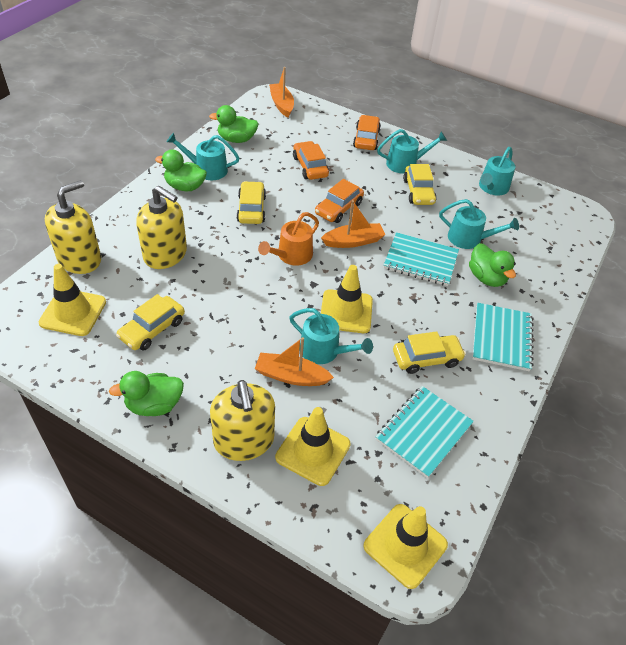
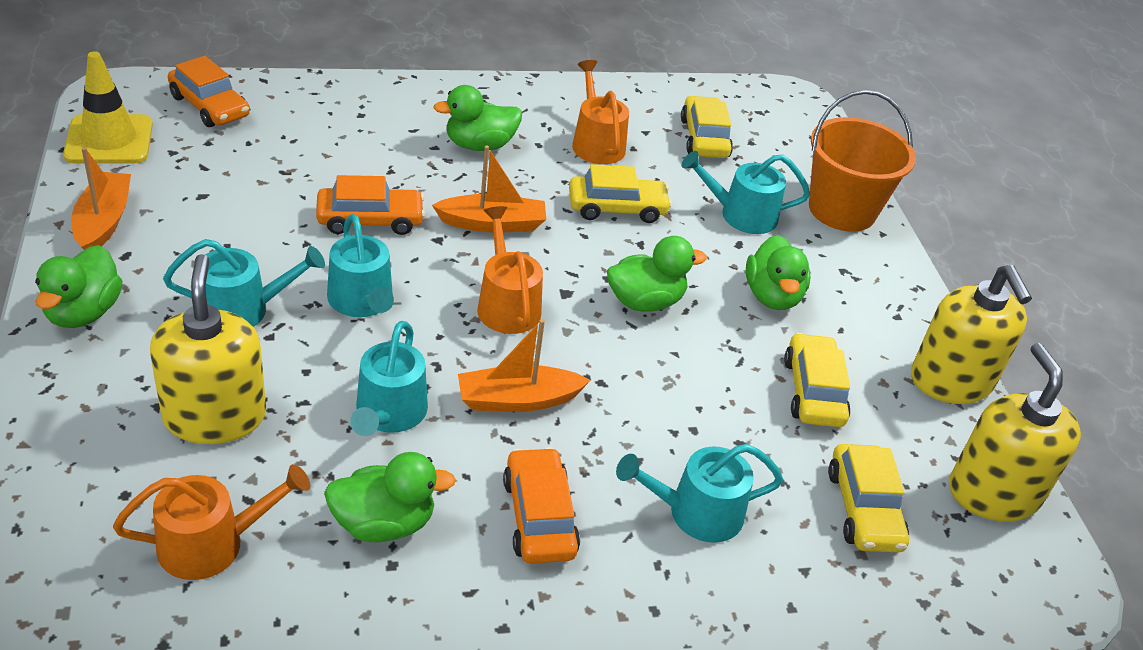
green duck: 4 -> 5
orange bucket: 0 -> 1
orange watering can: 1 -> 3
turquoise notebook: 3 -> 0
yellow traffic cone: 4 -> 1

